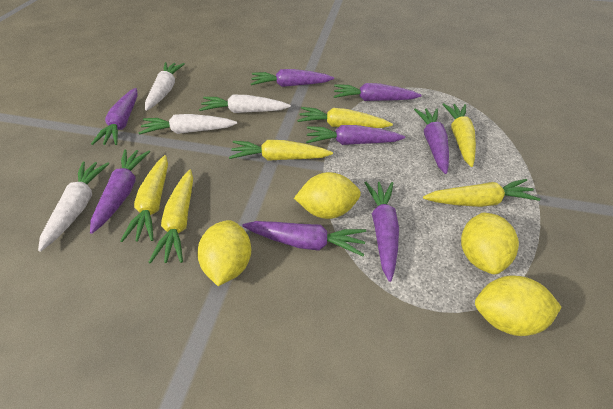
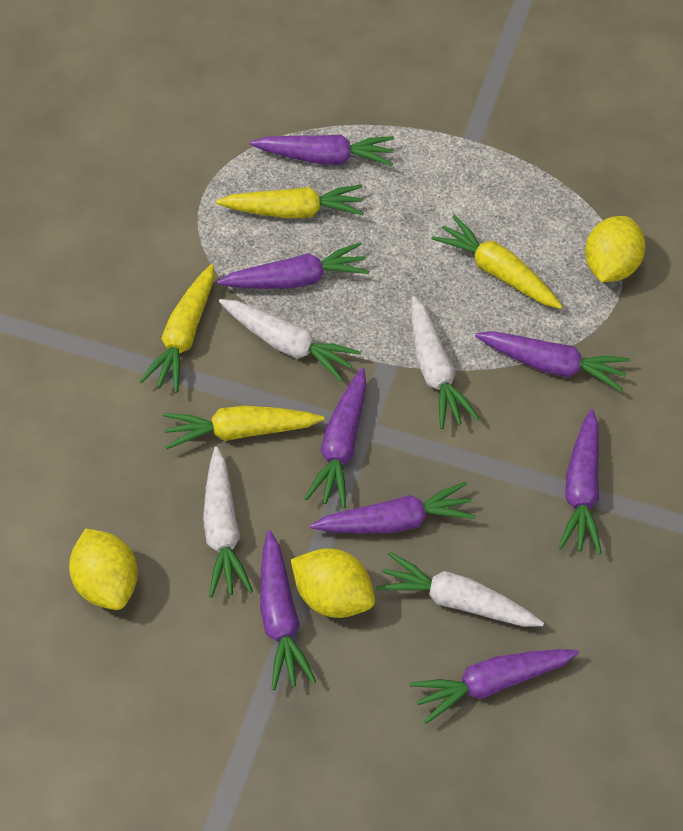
yellow carrot: 6 -> 4
yellow lemon: 4 -> 3

